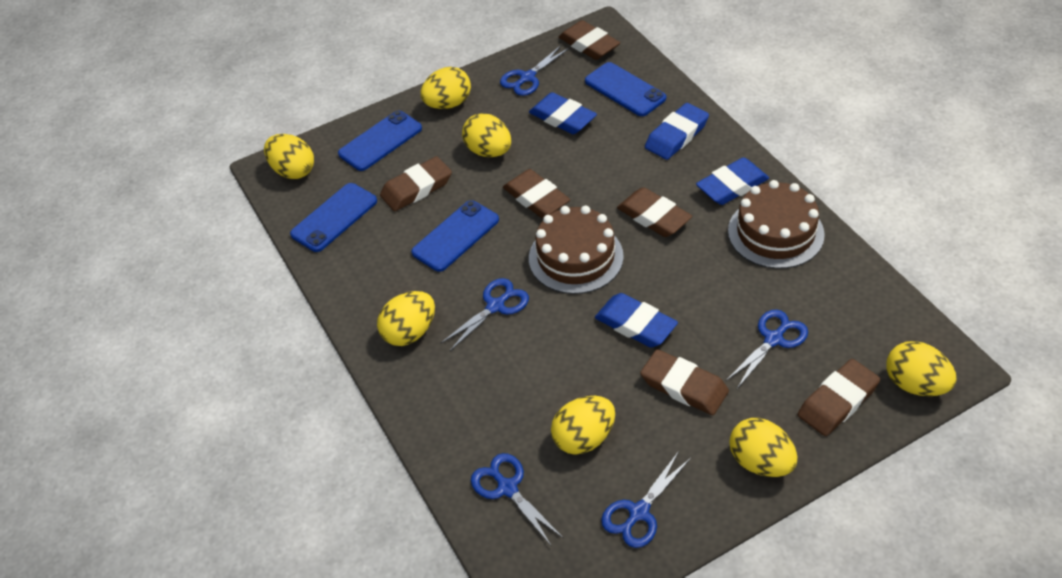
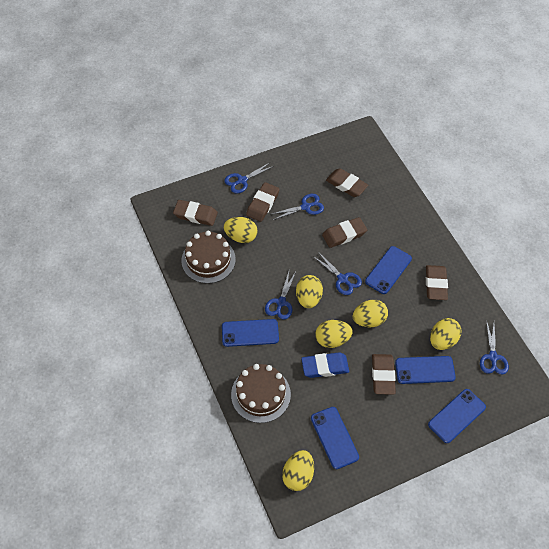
blue eraser: 4 -> 1
blue phone: 4 -> 5
yellow egg: 7 -> 6

